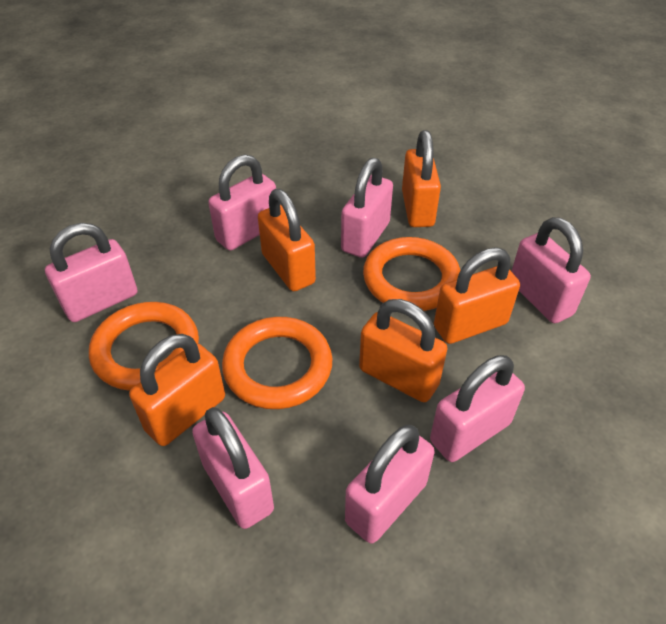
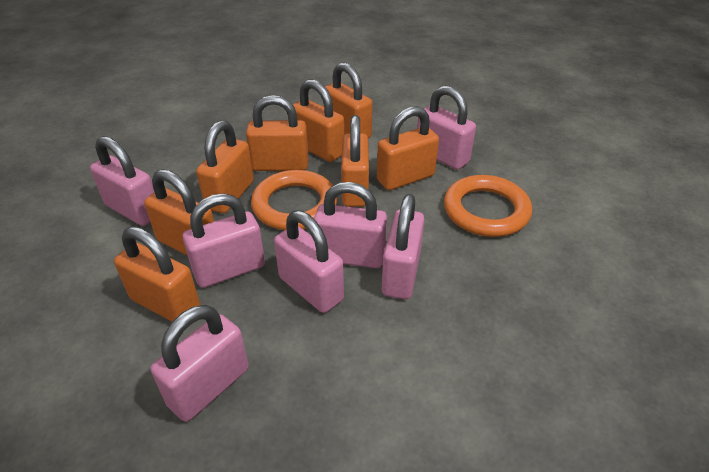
orange padlock: 5 -> 8
orange ring: 3 -> 2

